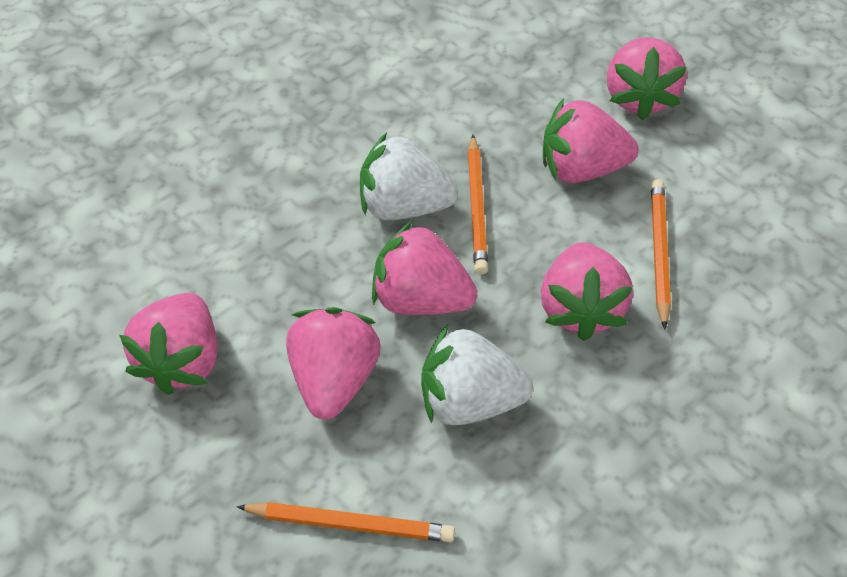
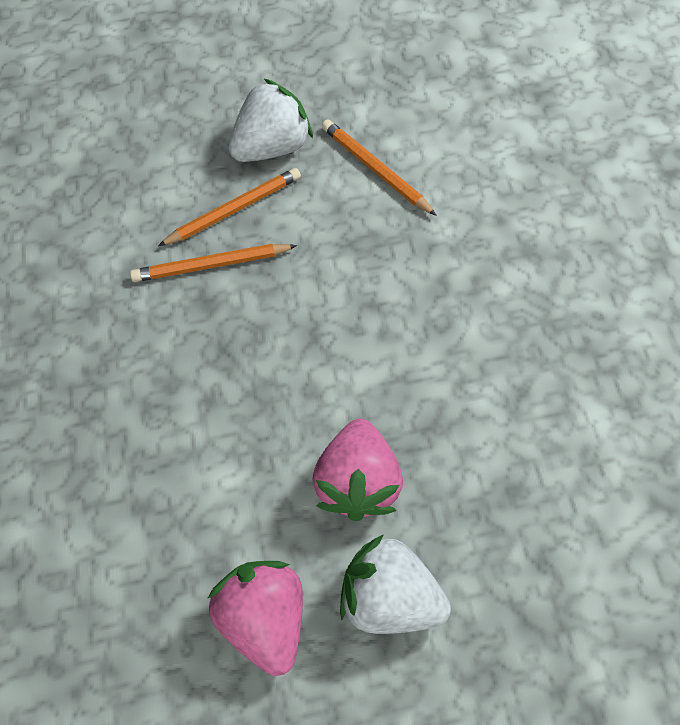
pink strawberry: 6 -> 2

